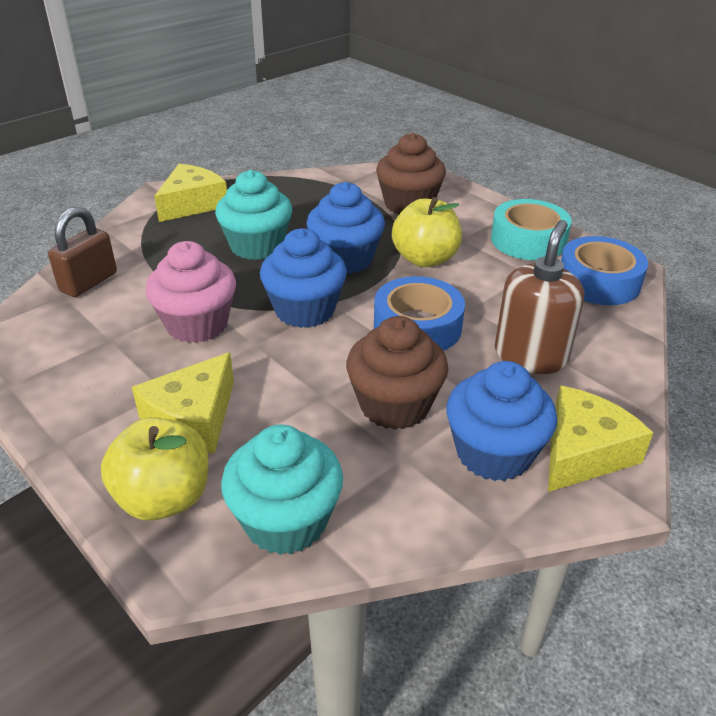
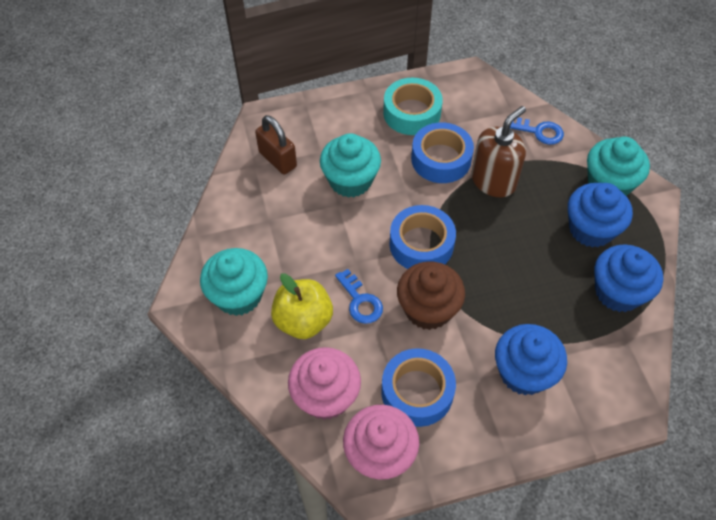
blue key: 0 -> 2
blue tape: 2 -> 3
brown cupcake: 2 -> 1
pink cupcake: 1 -> 2
turquoise cupcake: 2 -> 3
yellow apple: 2 -> 1
yellow cheese: 3 -> 0

